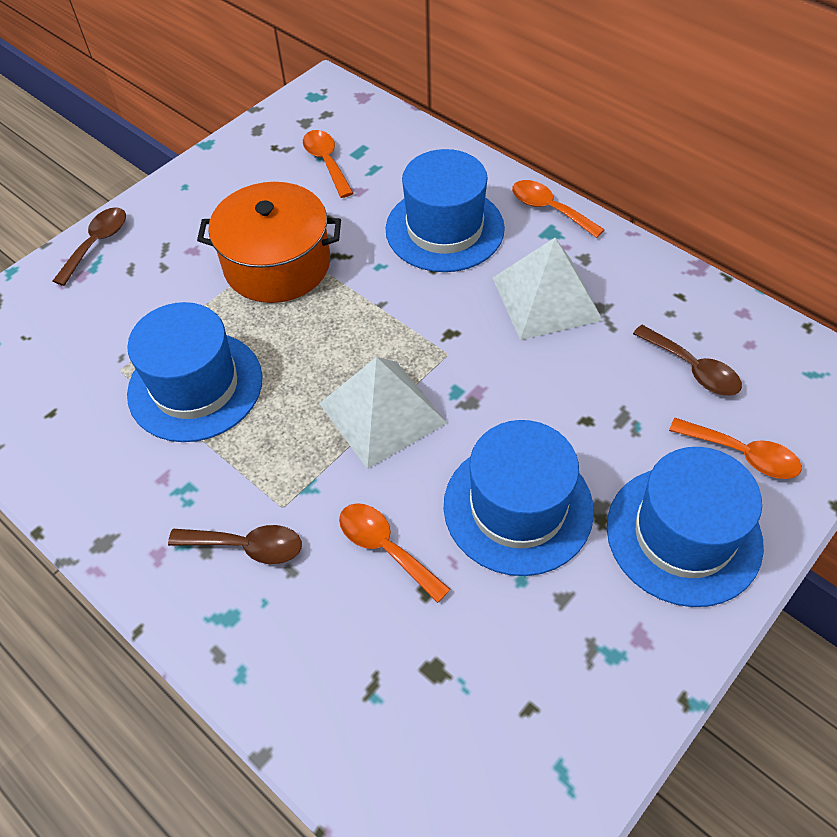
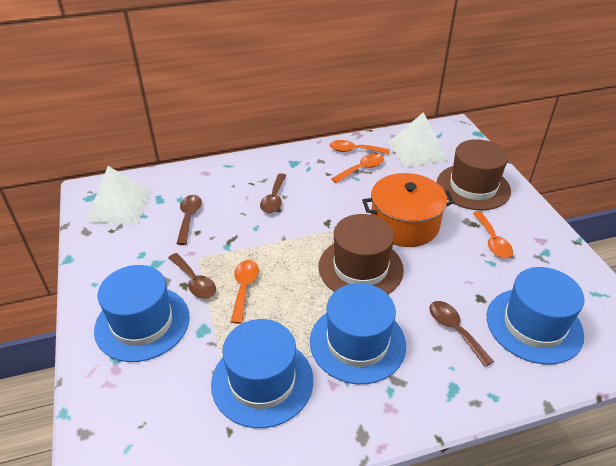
brown hat: 0 -> 2
brown spoon: 3 -> 4

